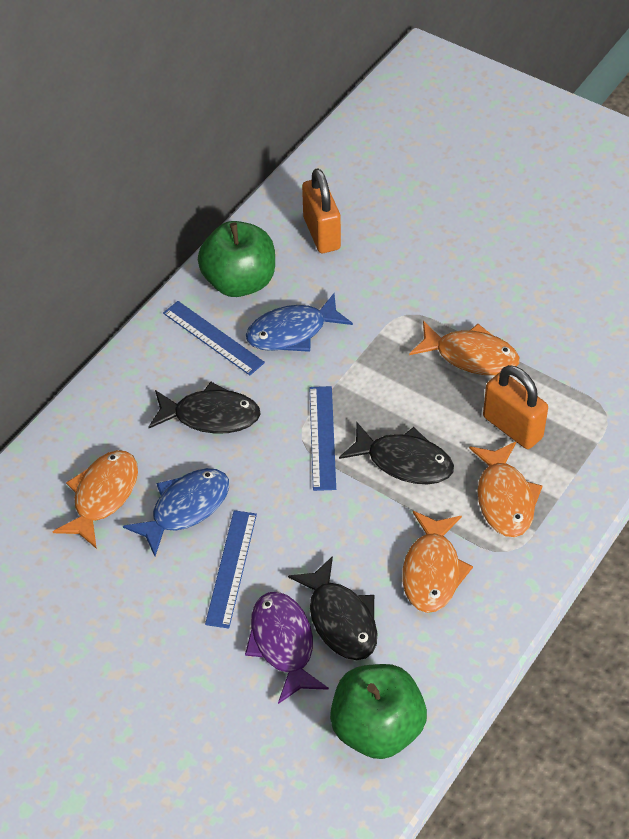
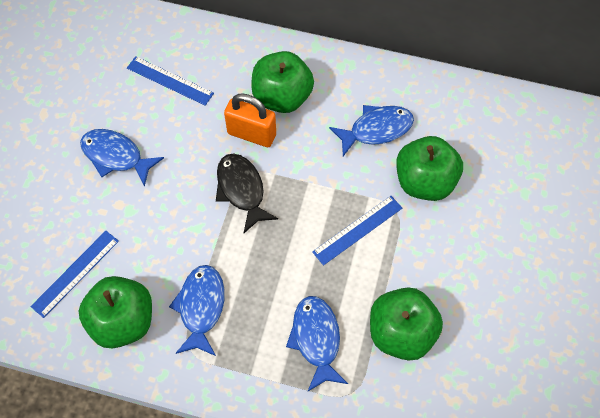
black fish: 3 -> 1
blue fish: 2 -> 4
green apple: 2 -> 4
orange fish: 4 -> 0
orange padlock: 2 -> 1
purple fish: 1 -> 0

